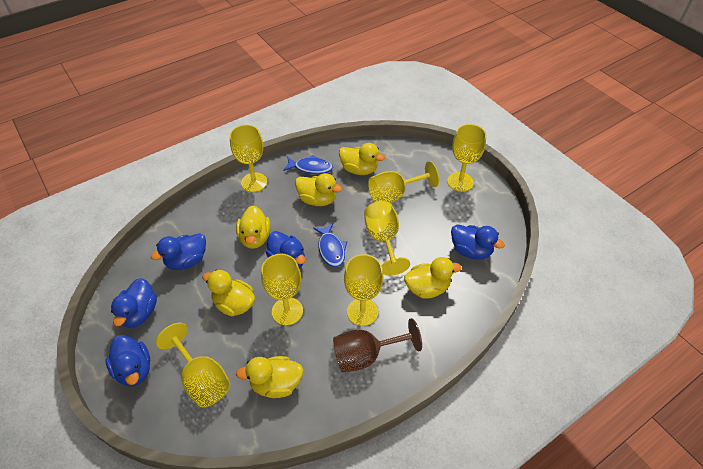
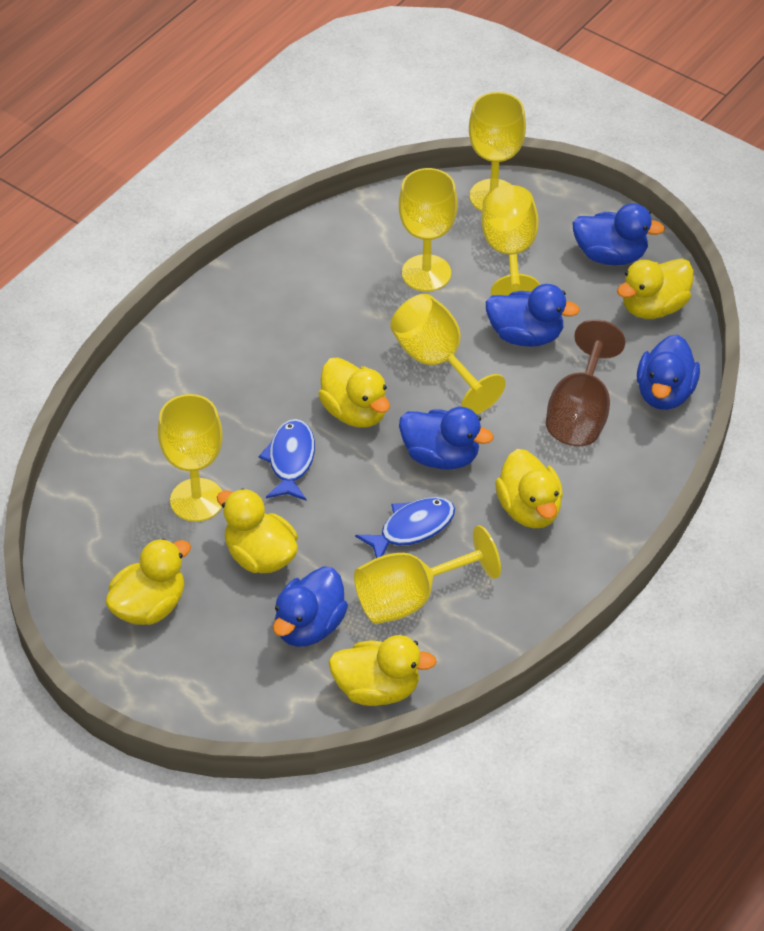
yellow goblet: 7 -> 6

